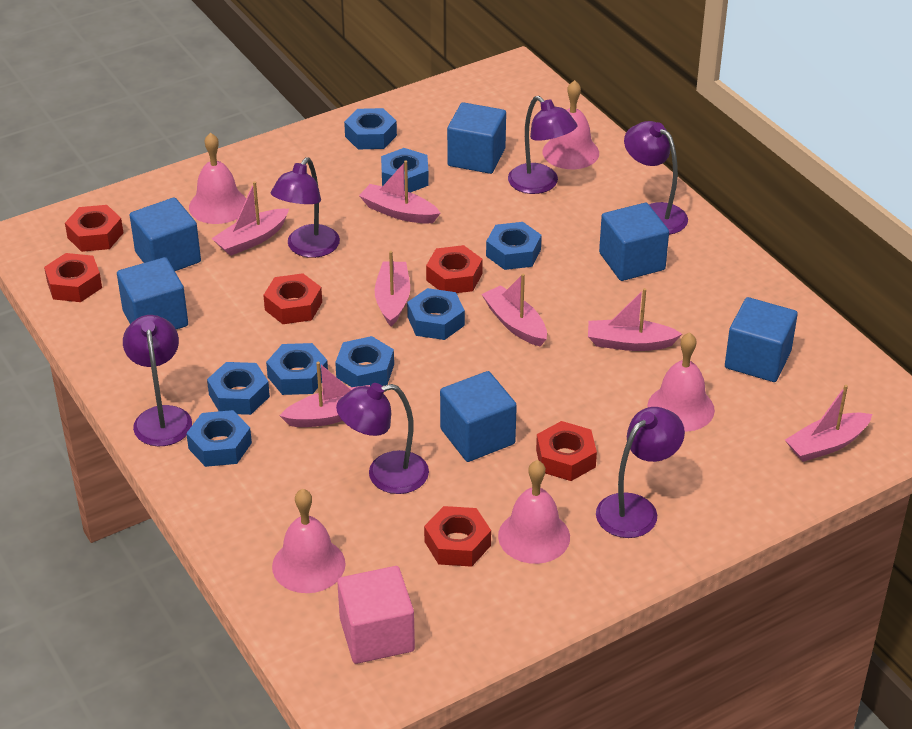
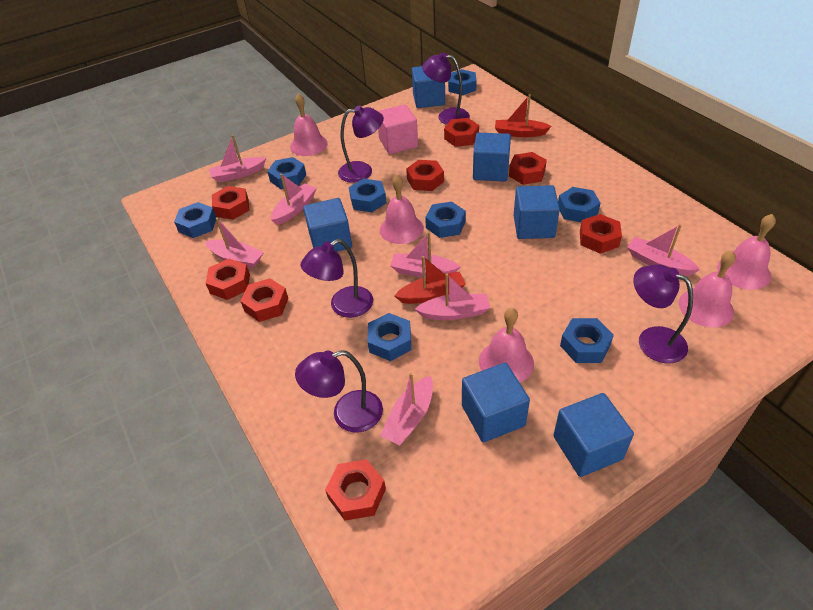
purple lamp: 6 -> 5
red boat: 0 -> 2
red nut: 6 -> 8

